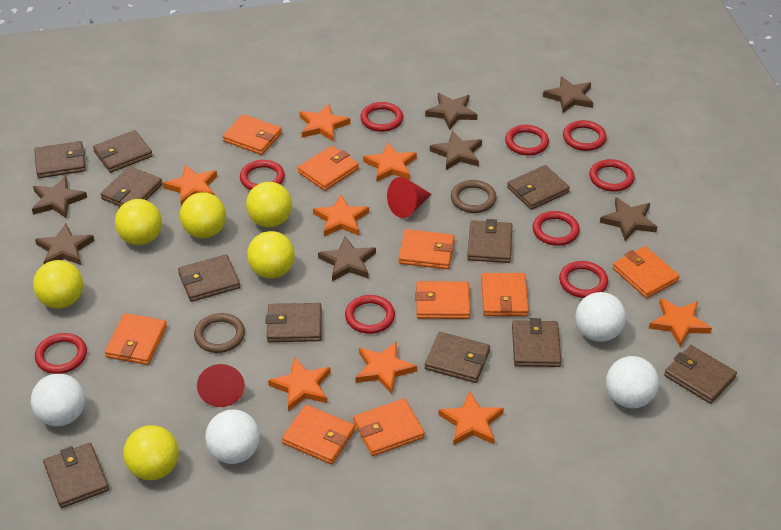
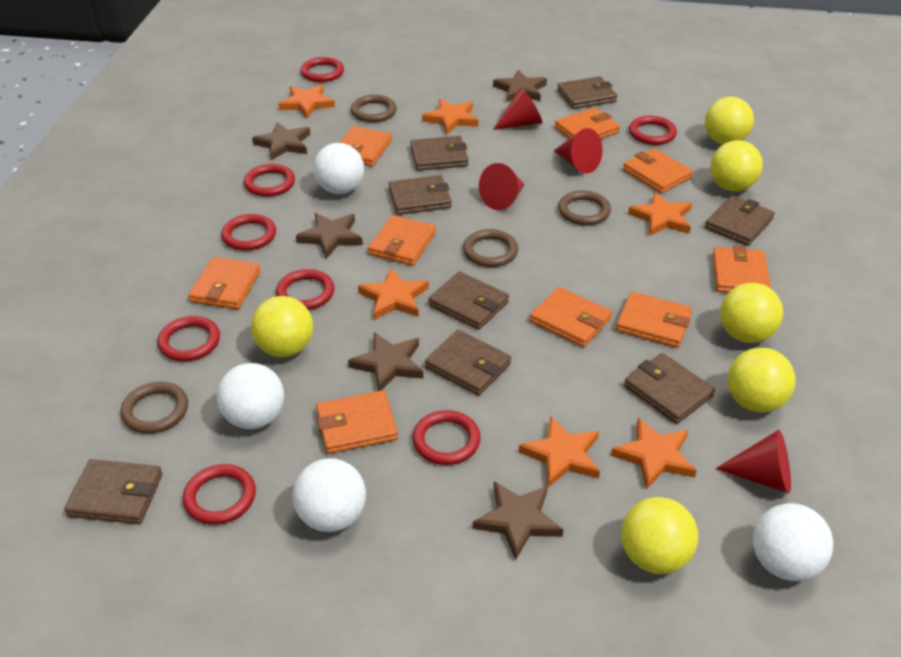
brown ring: 2 -> 4
brown star: 7 -> 5
brown wallet: 11 -> 8
orange star: 8 -> 6
red cone: 2 -> 4
red ring: 9 -> 8

